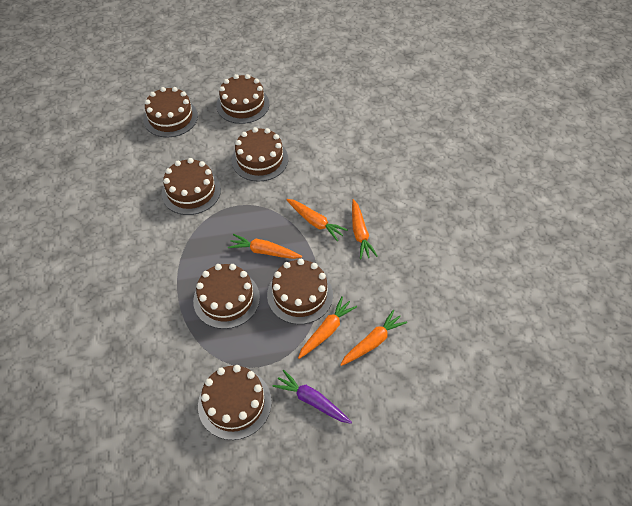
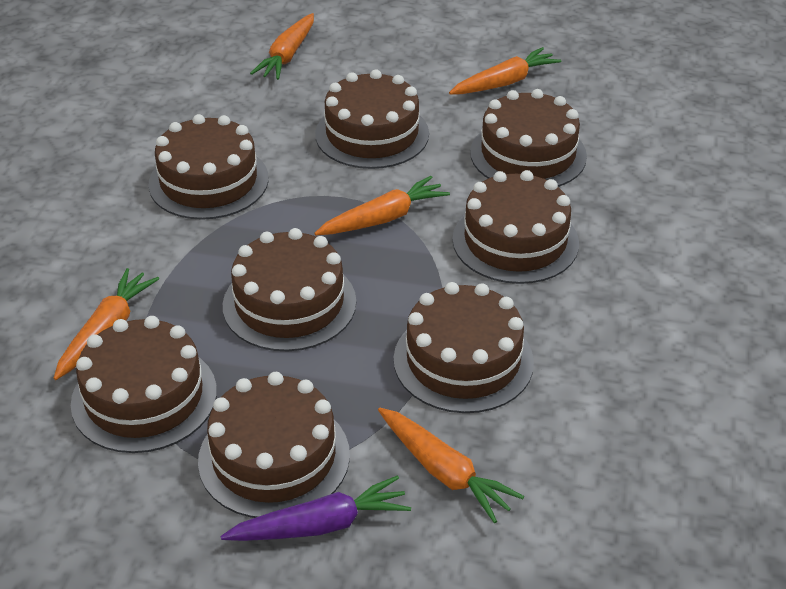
brown cake: 7 -> 8

